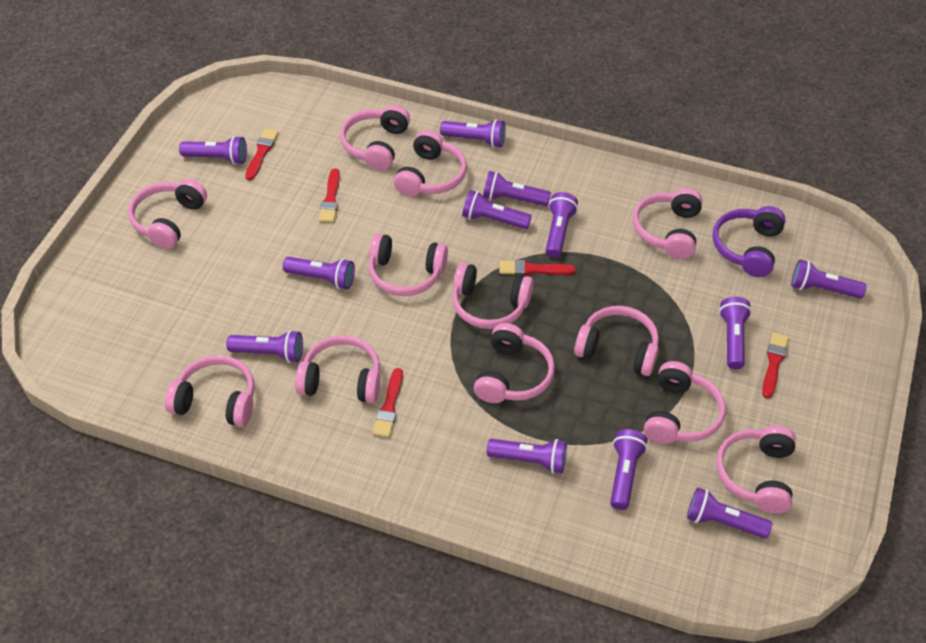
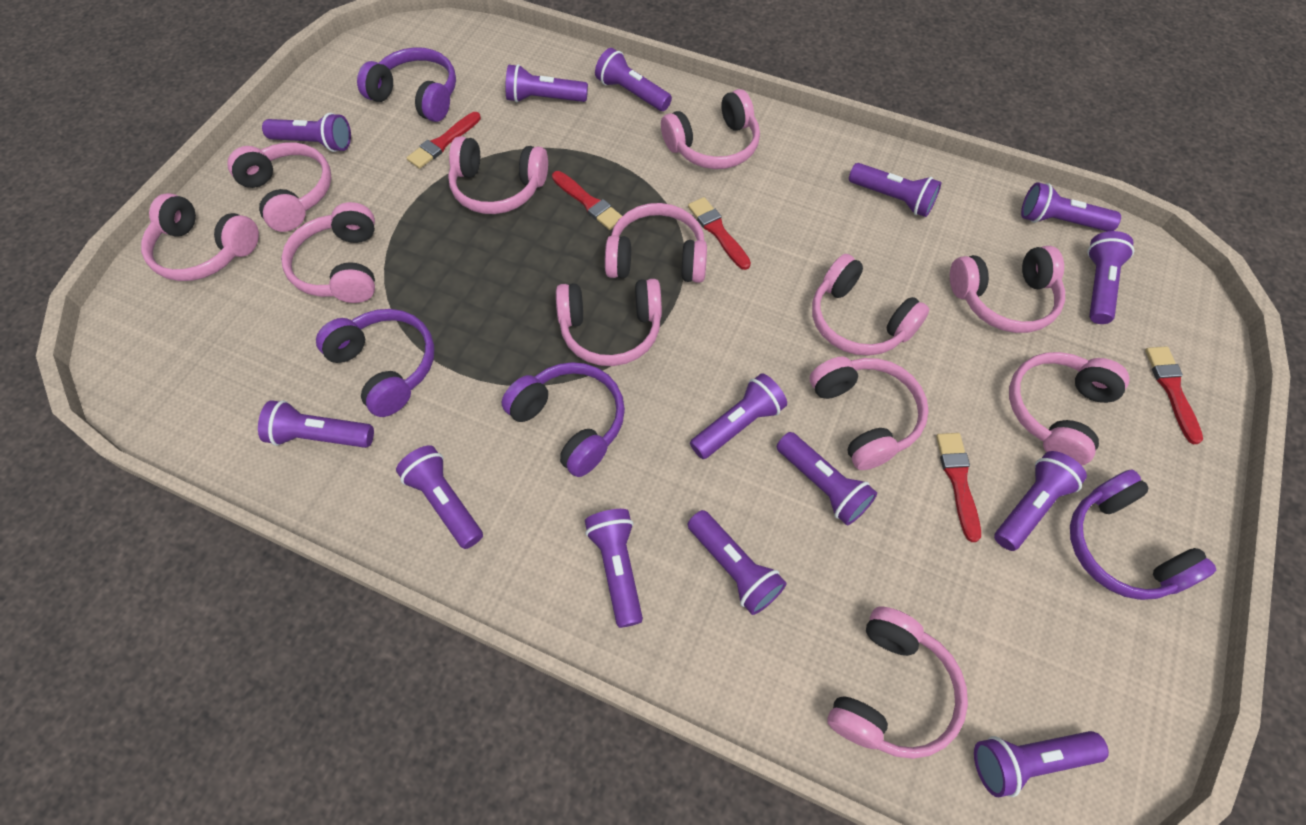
purple flashlight: 12 -> 14
purple headphones: 1 -> 4

